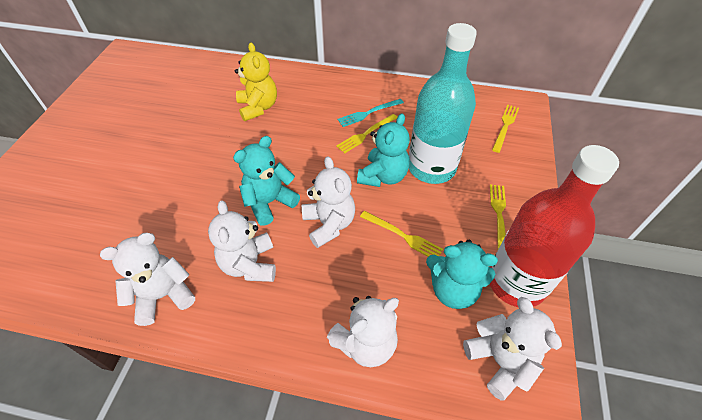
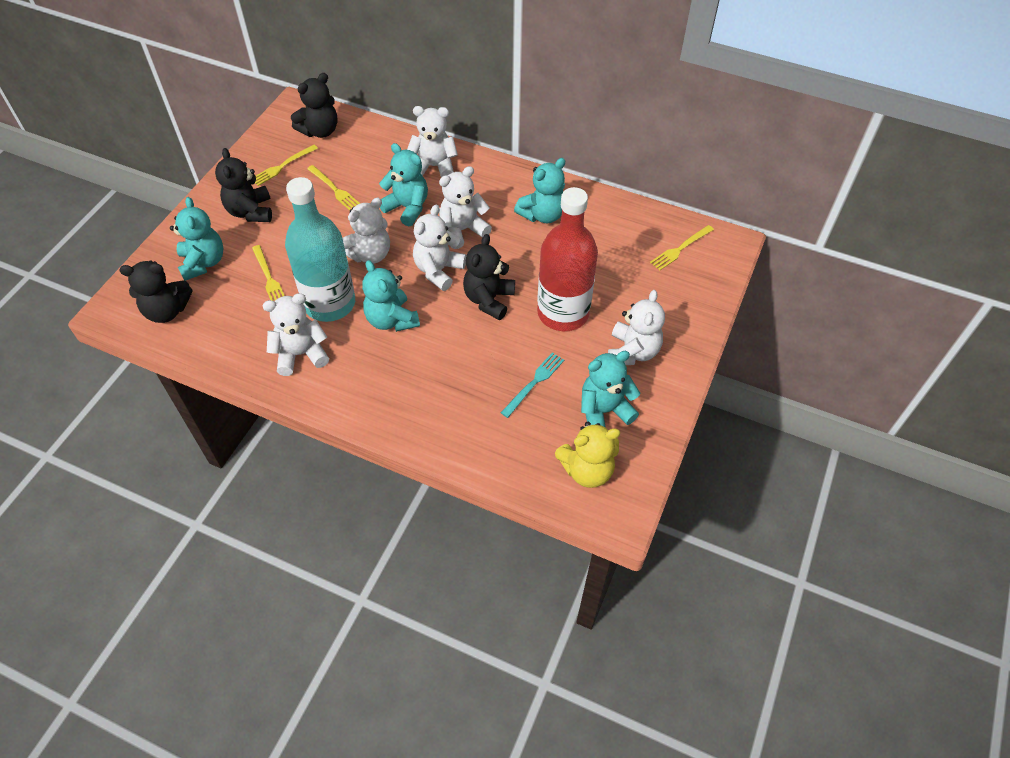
black teddy bear: 0 -> 4
turquoise teddy bear: 3 -> 5
white teddy bear: 5 -> 6

